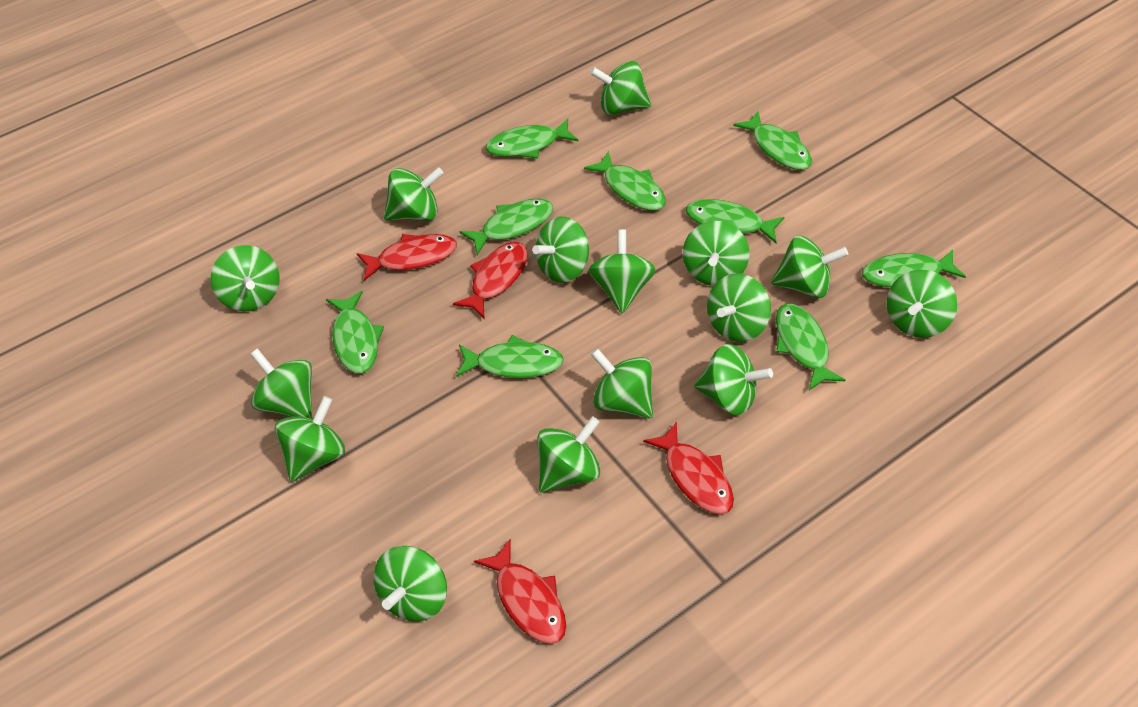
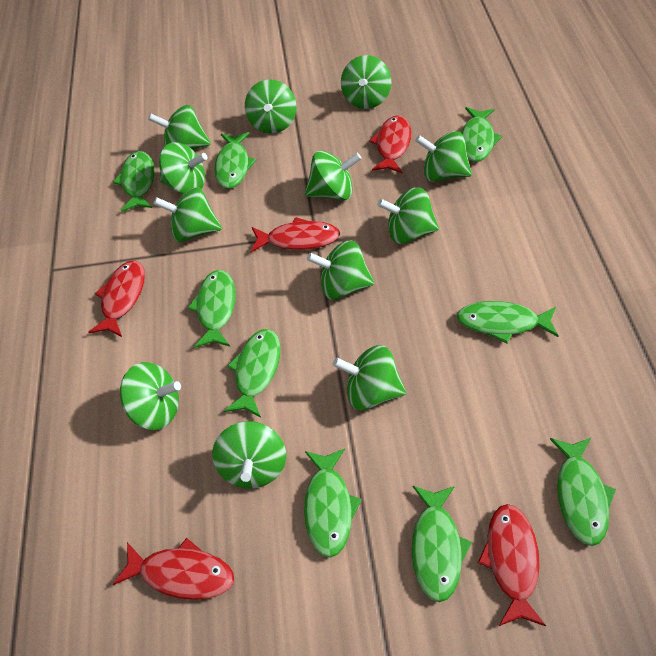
green spinning top: 15 -> 12
red fish: 4 -> 5

